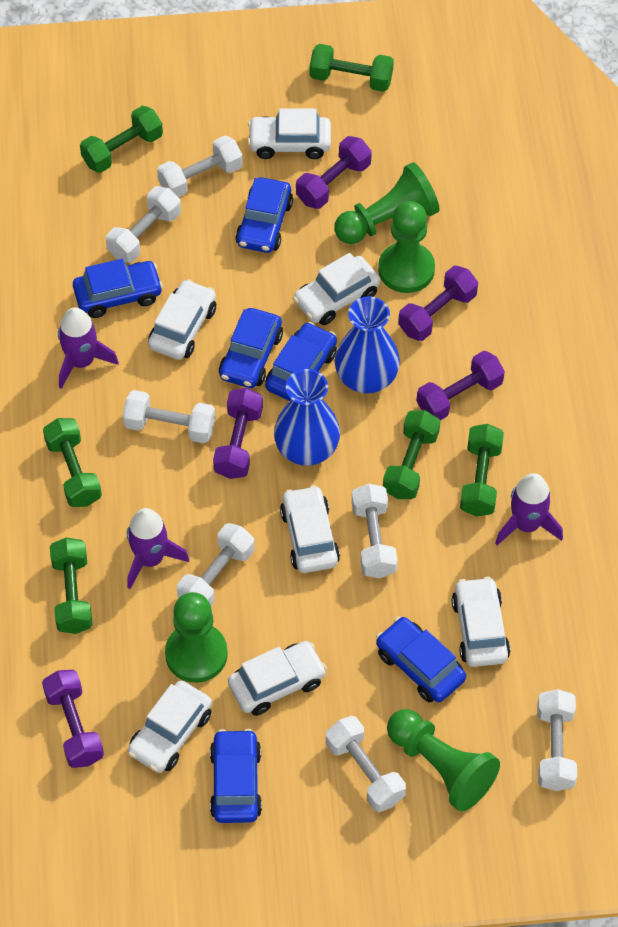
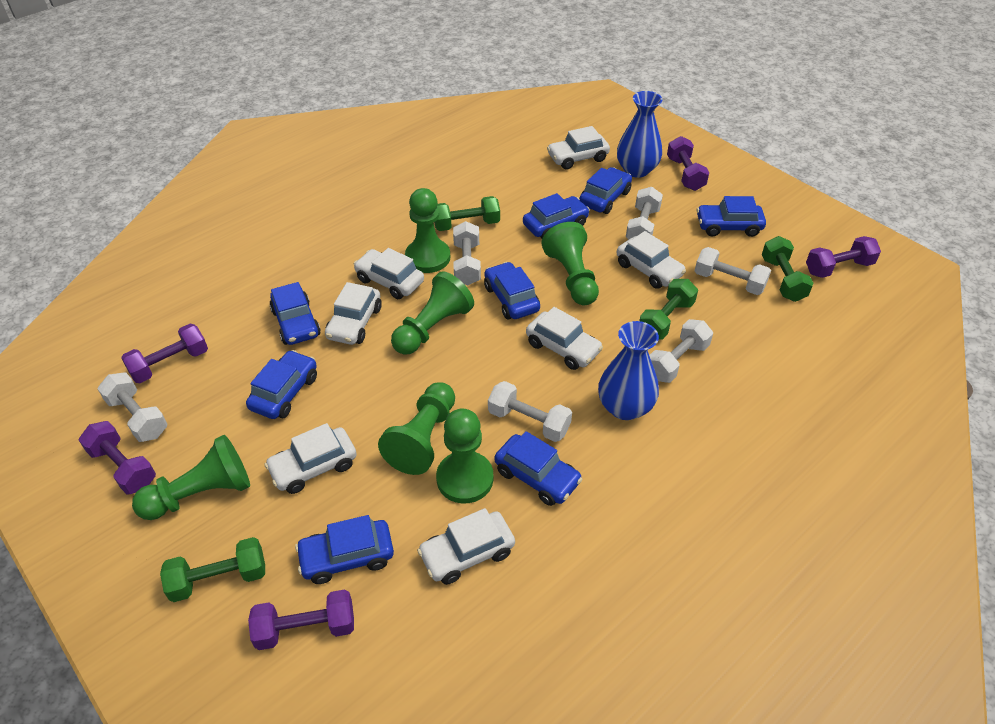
blue car: 6 -> 8
green dumbbell: 6 -> 4
green pawn: 4 -> 6
purple rocket: 3 -> 0
white dumbbell: 7 -> 6

